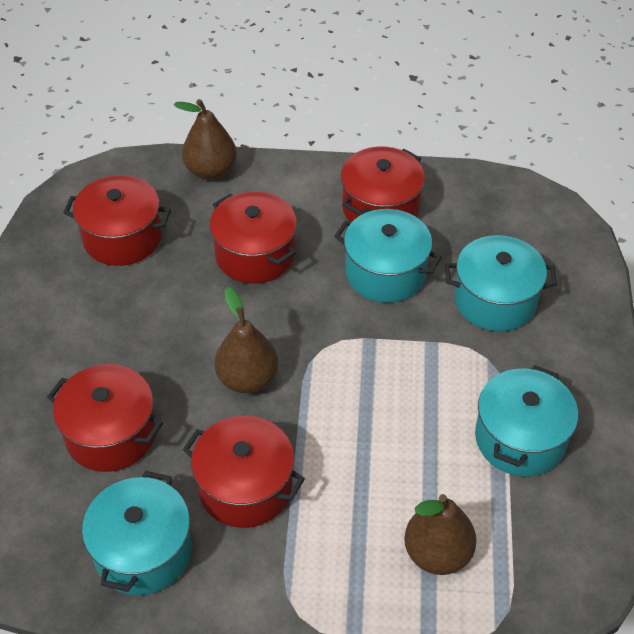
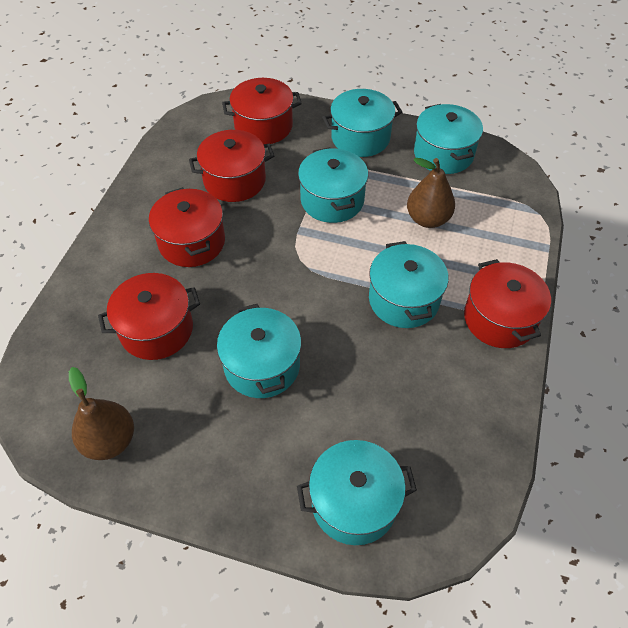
brown pear: 3 -> 2
turquoise pot: 4 -> 6

